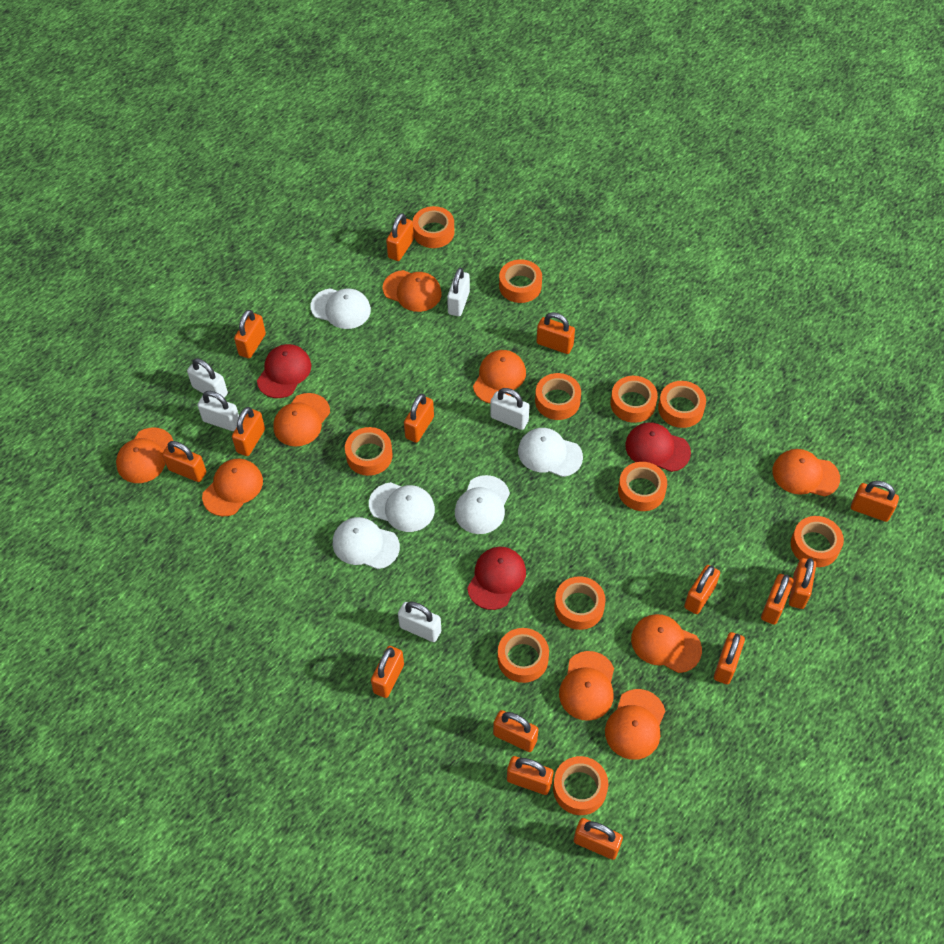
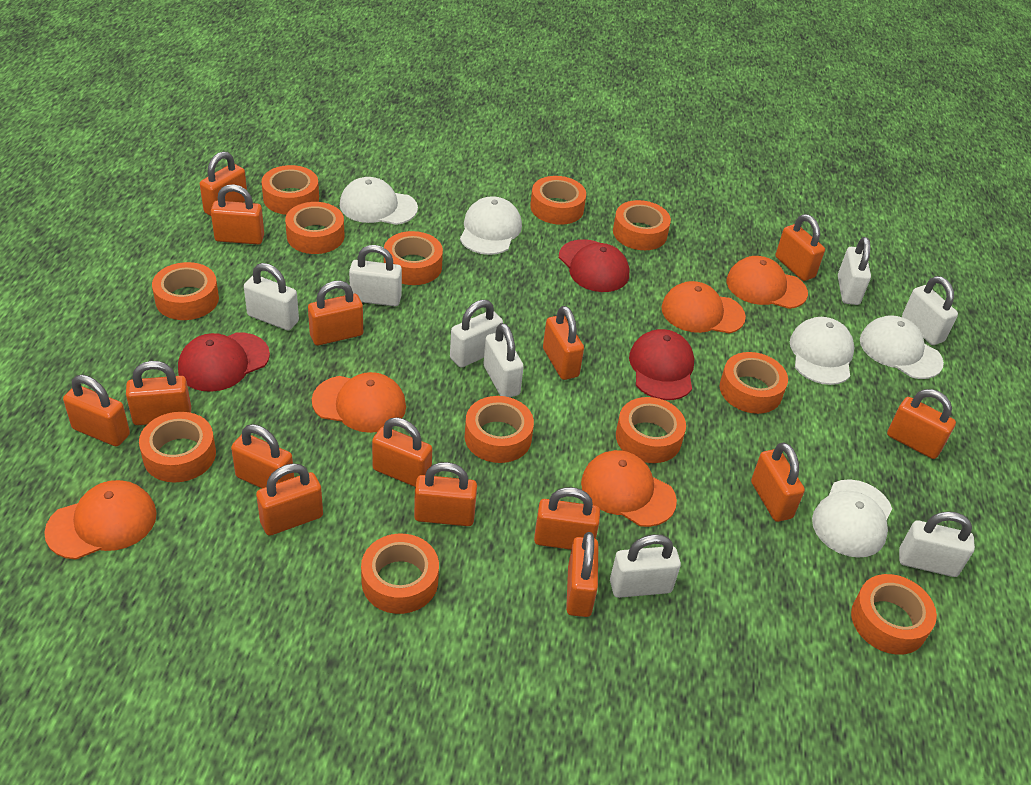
orange cap: 9 -> 5
orange tape: 11 -> 12
white padlock: 5 -> 8

